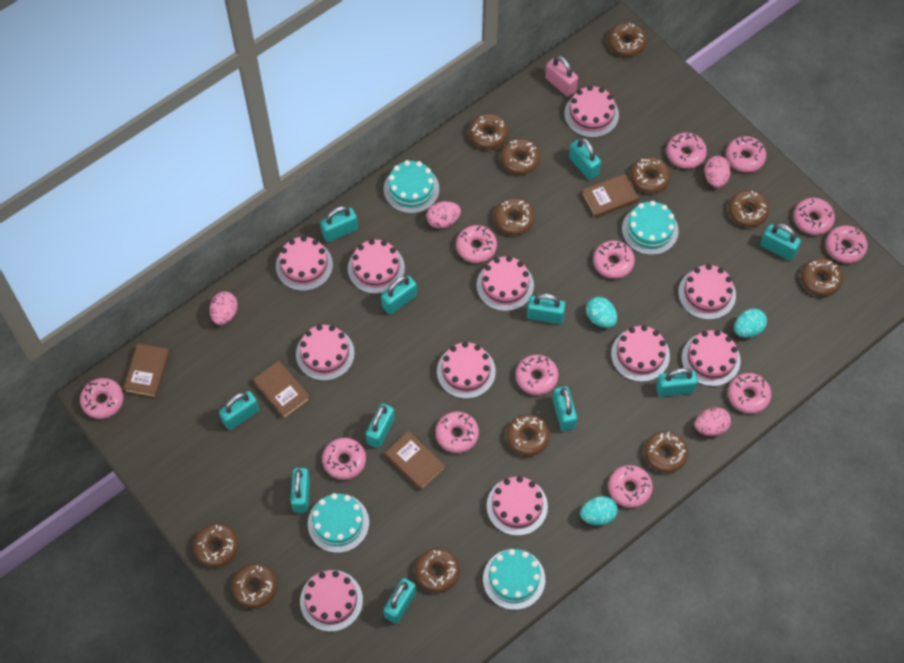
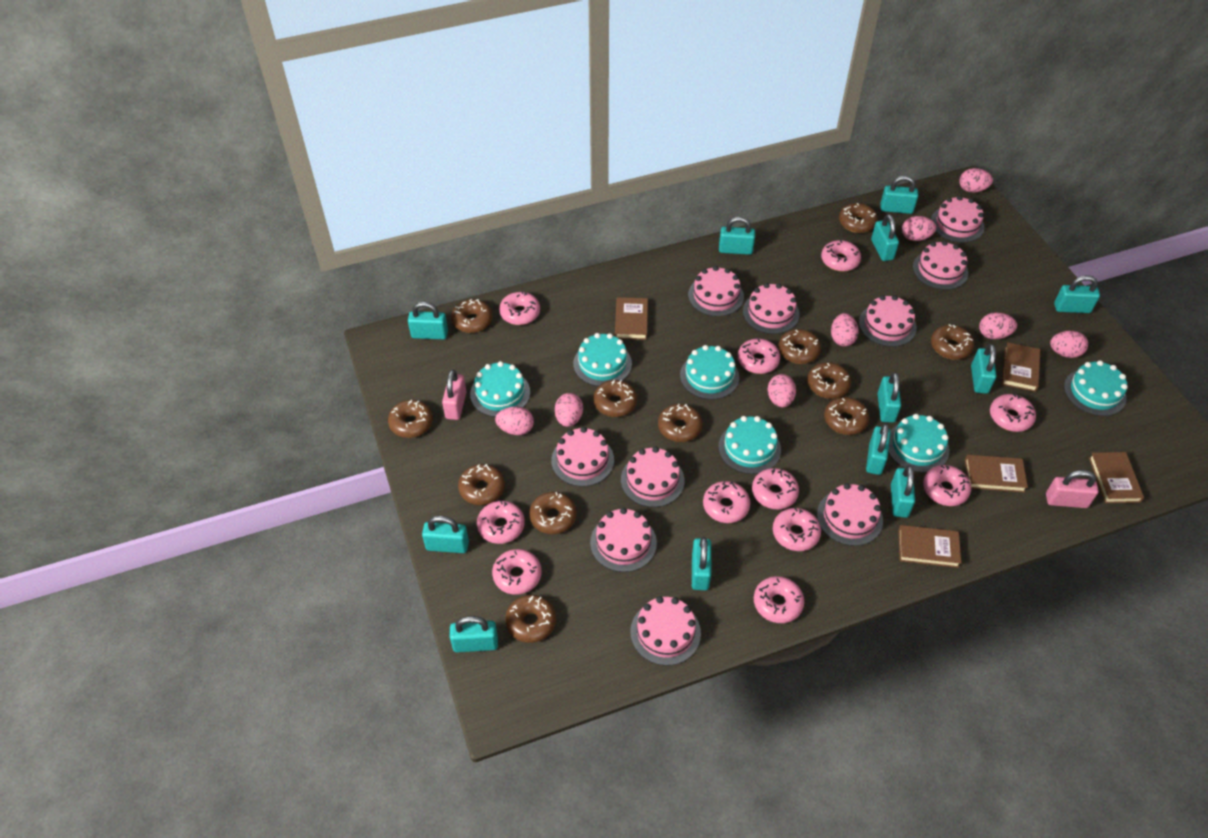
brown book: 4 -> 5
pink cake: 11 -> 10
pink donut: 12 -> 11
pink egg: 4 -> 8
pink padlock: 1 -> 2
turquoise cake: 4 -> 6
turquoise egg: 3 -> 0
turquoise padlock: 11 -> 12

